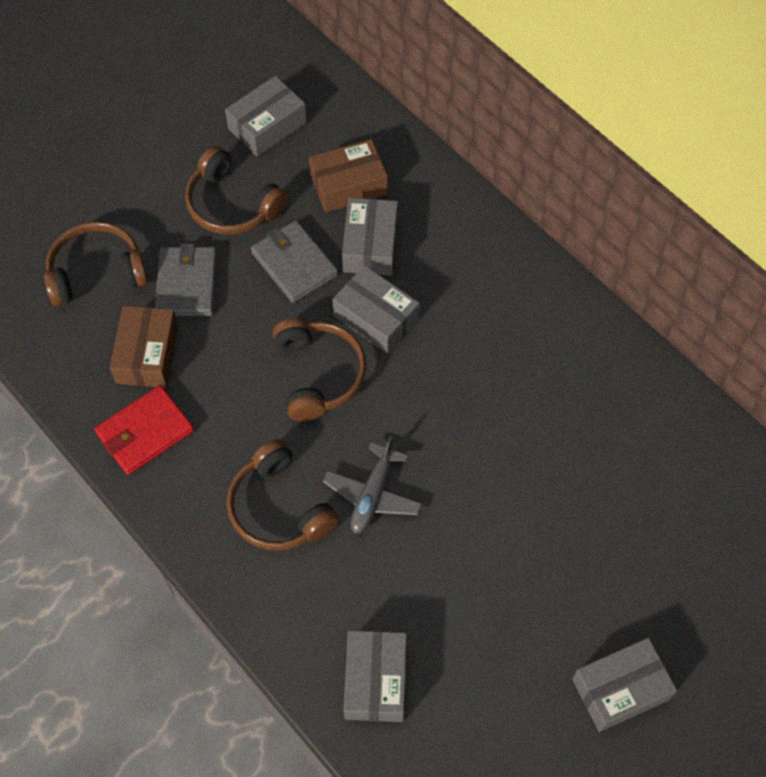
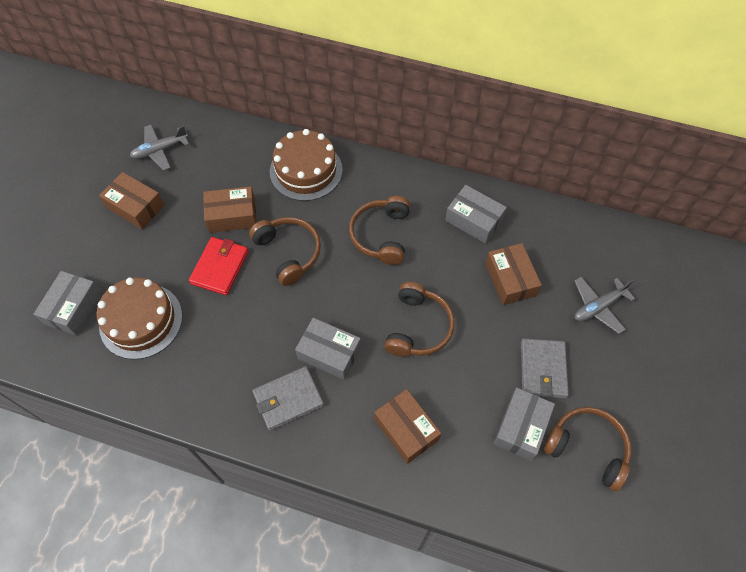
brown box: 2 -> 4
brown cake: 0 -> 2
grey box: 5 -> 4
grey plane: 1 -> 2

